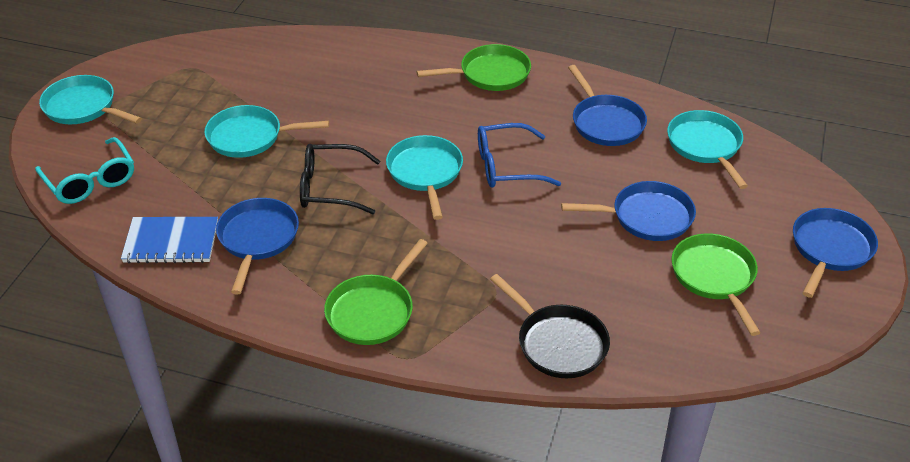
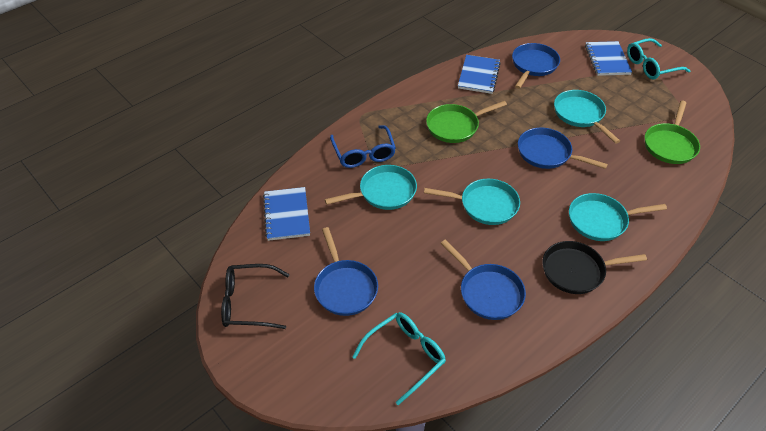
blue notebook: 1 -> 3
green pan: 3 -> 2
turquoise glasses: 1 -> 2

